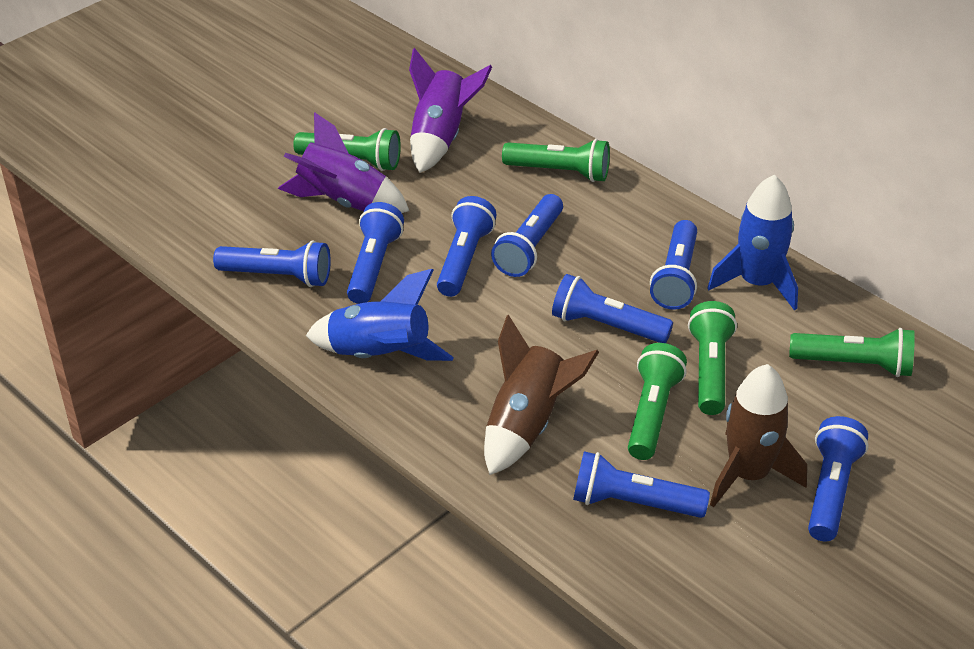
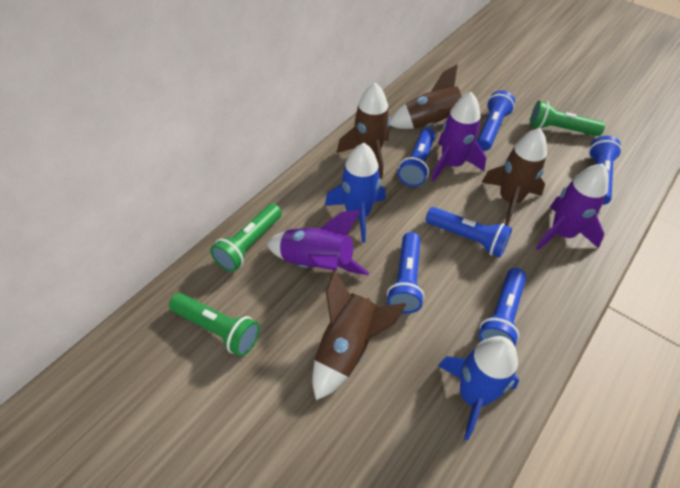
blue flashlight: 8 -> 6
brown rocket: 2 -> 4
green flashlight: 5 -> 3
purple rocket: 2 -> 3

